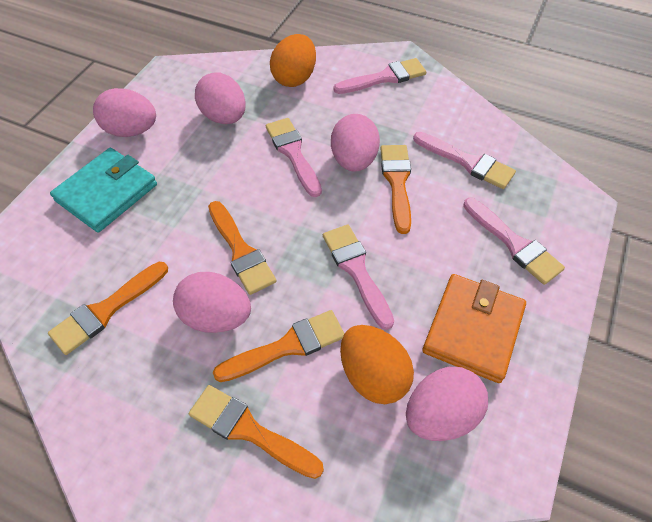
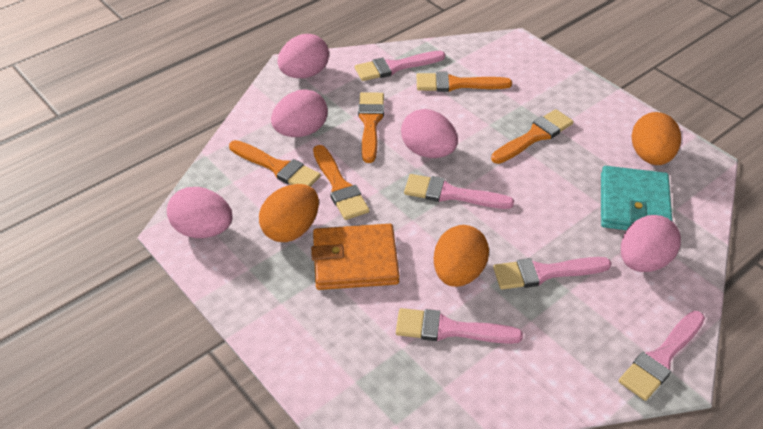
orange egg: 2 -> 3

